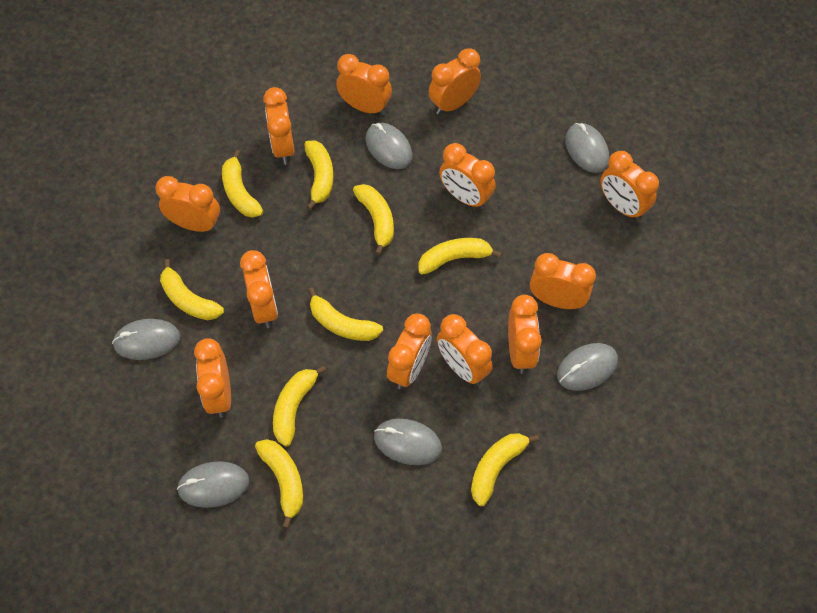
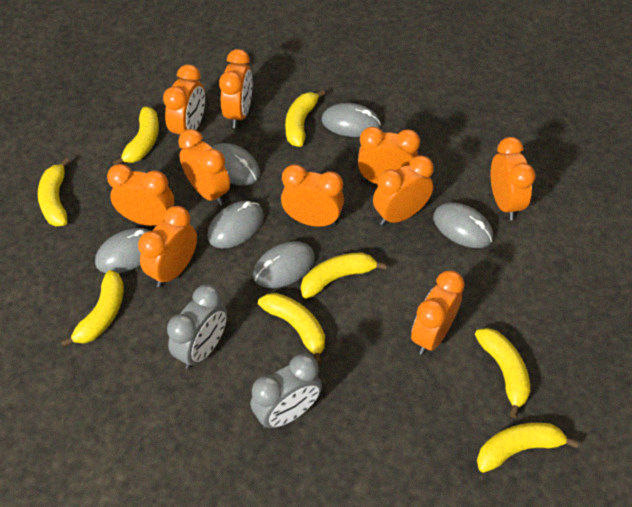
grey clock: 0 -> 2
orange clock: 12 -> 10
yellow banana: 9 -> 8

